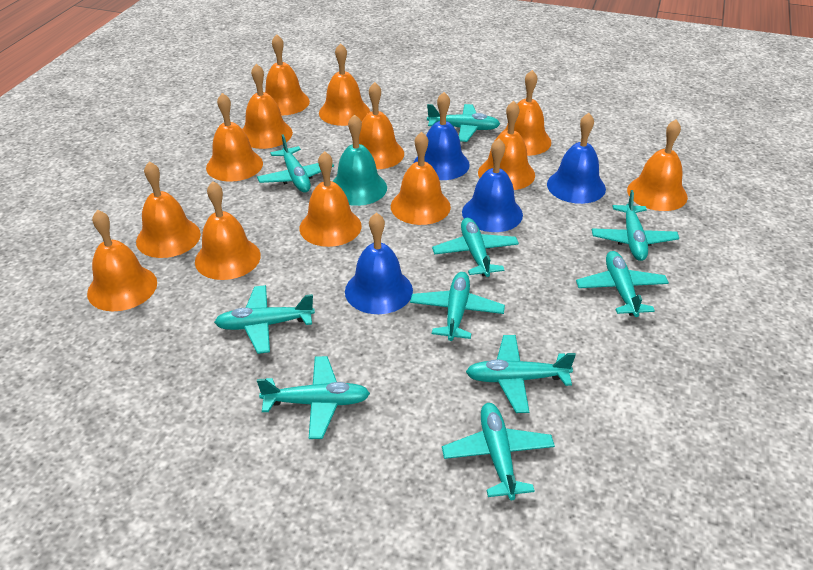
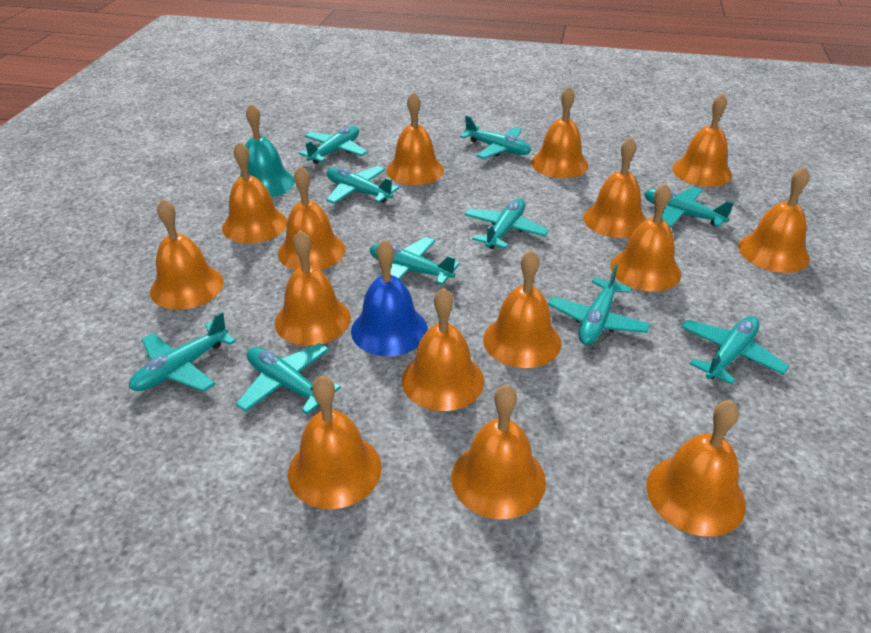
blue bell: 4 -> 1
orange bell: 13 -> 15

